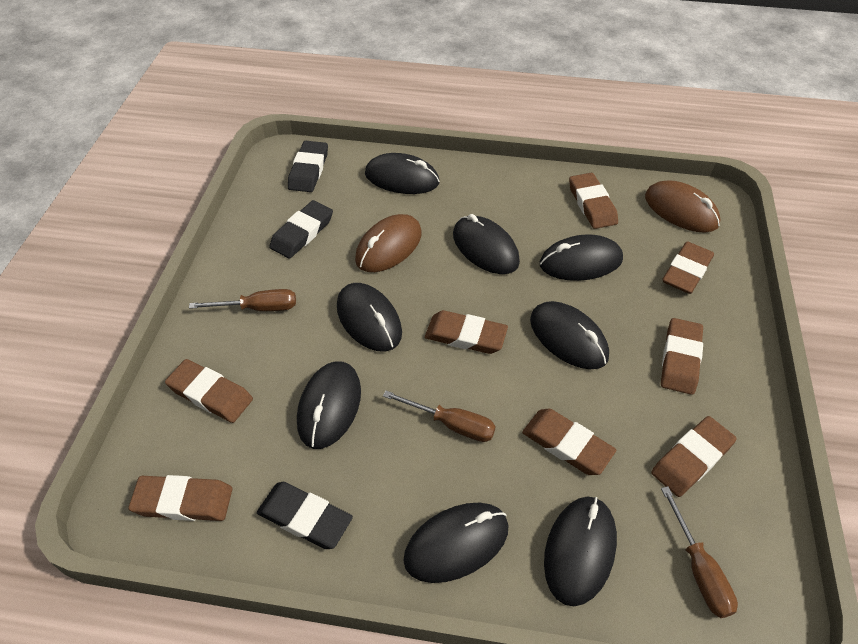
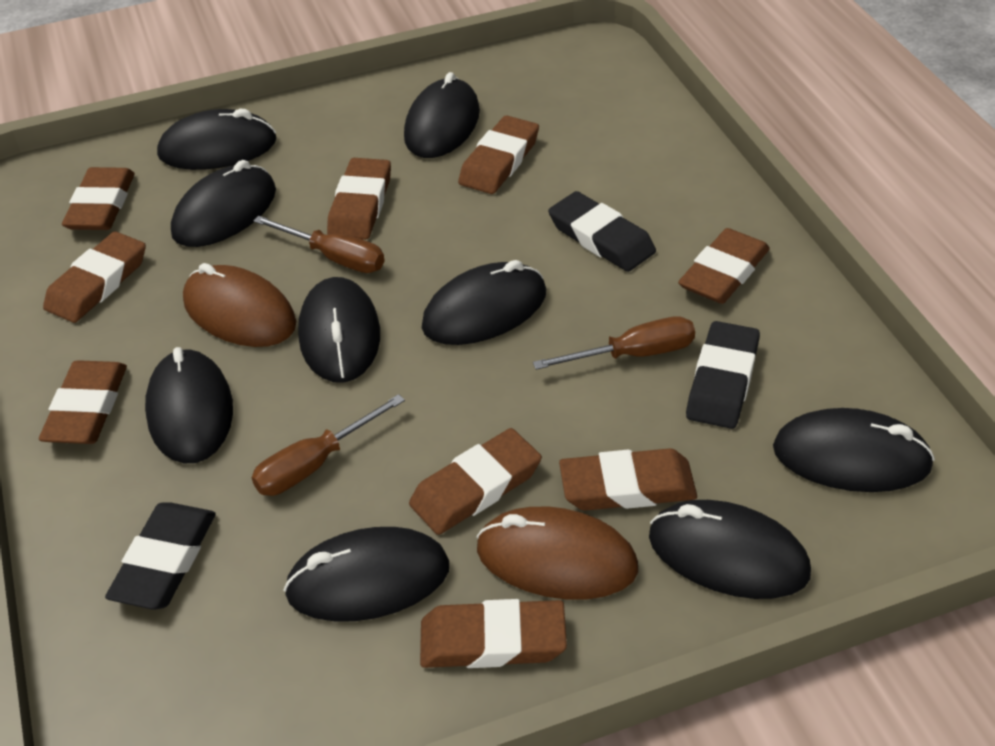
black mouse: 8 -> 9
brown eraser: 8 -> 9

